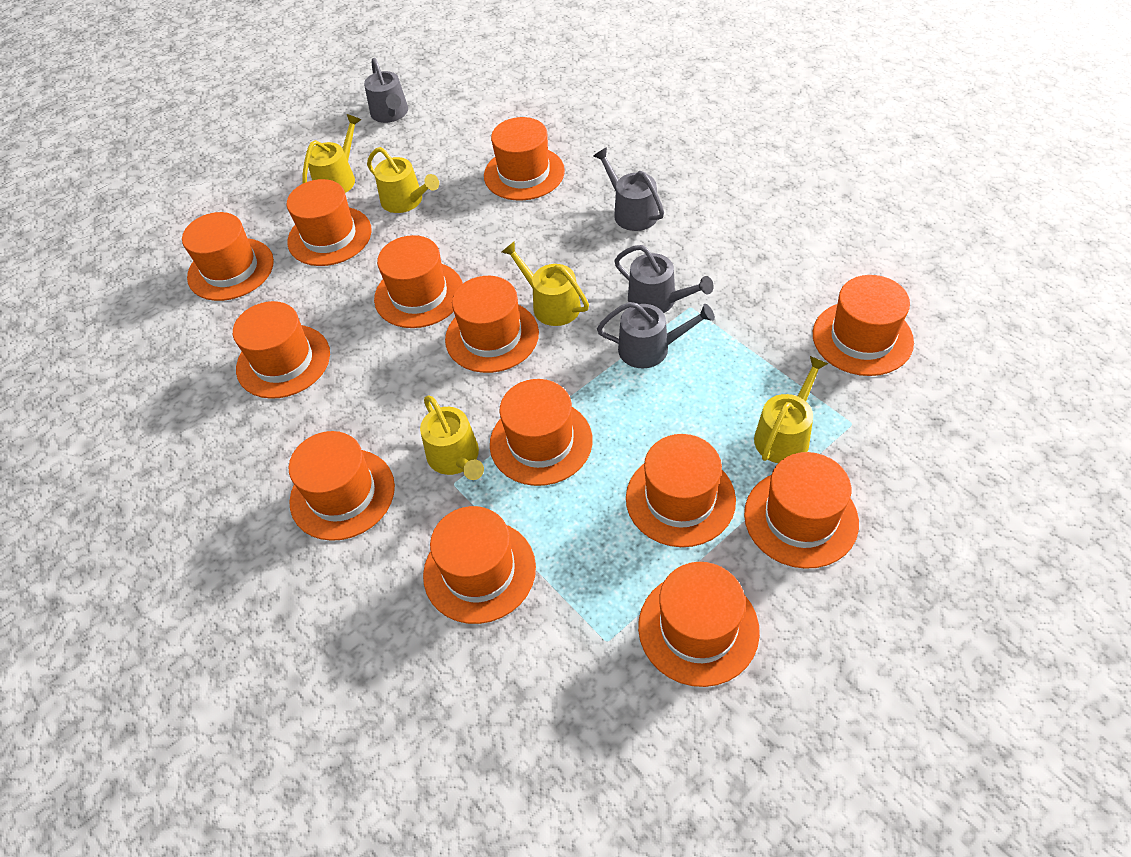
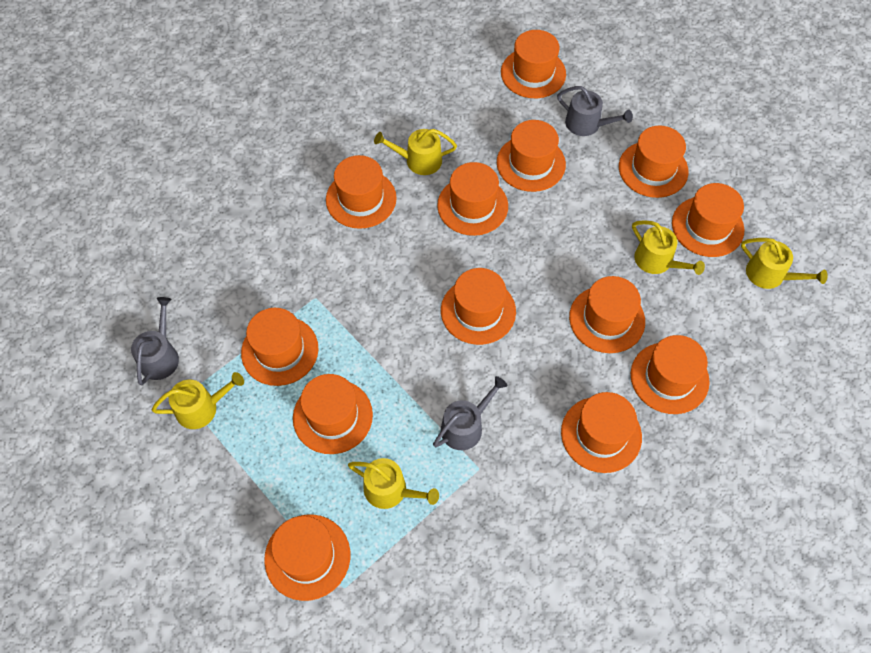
grey watering can: 4 -> 3

